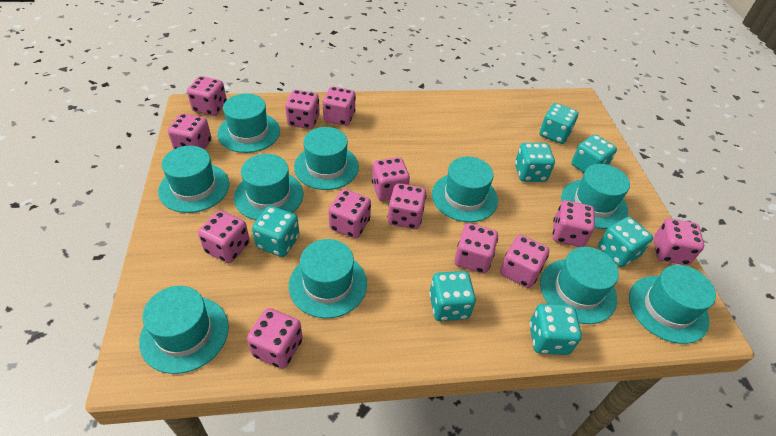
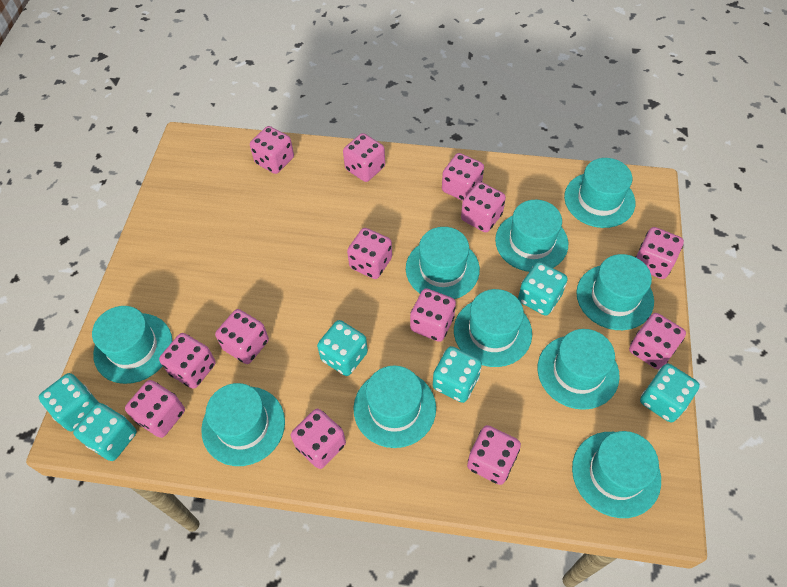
turquoise dice: 7 -> 6

